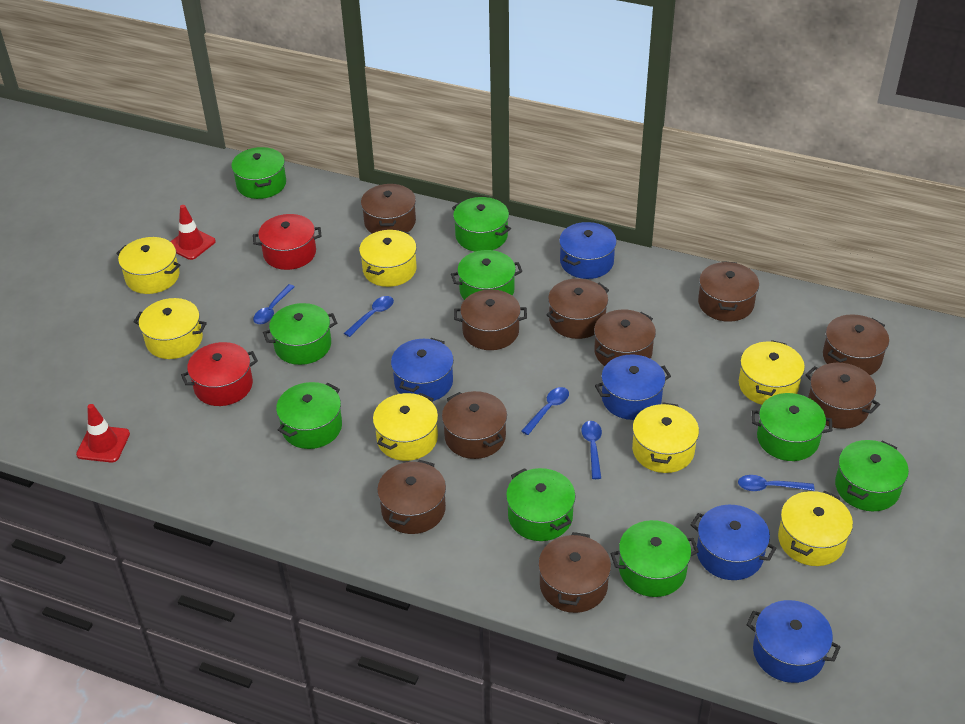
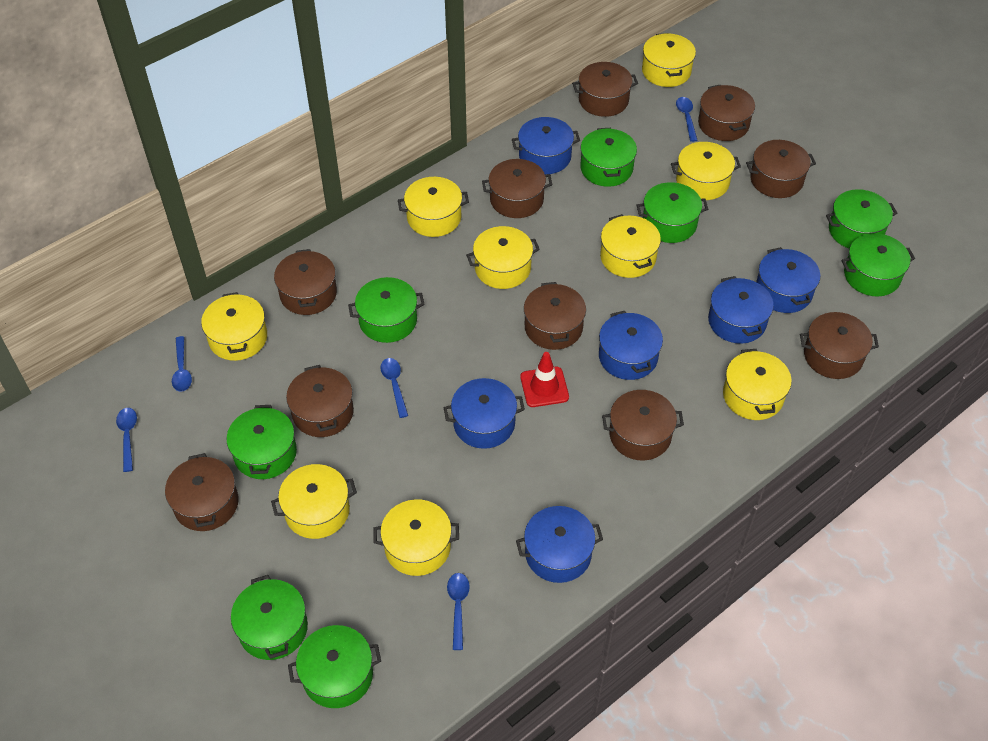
blue pot: 5 -> 6
green pot: 9 -> 8
red pot: 2 -> 0
red traffic cone: 2 -> 1
yellow pot: 7 -> 9

